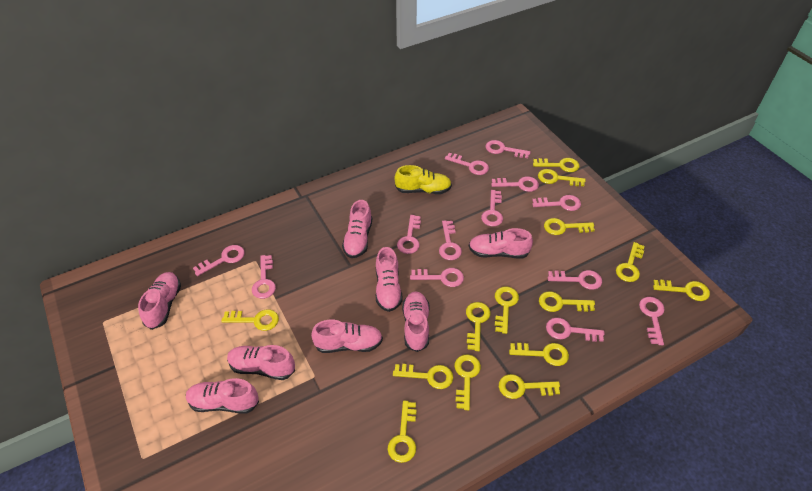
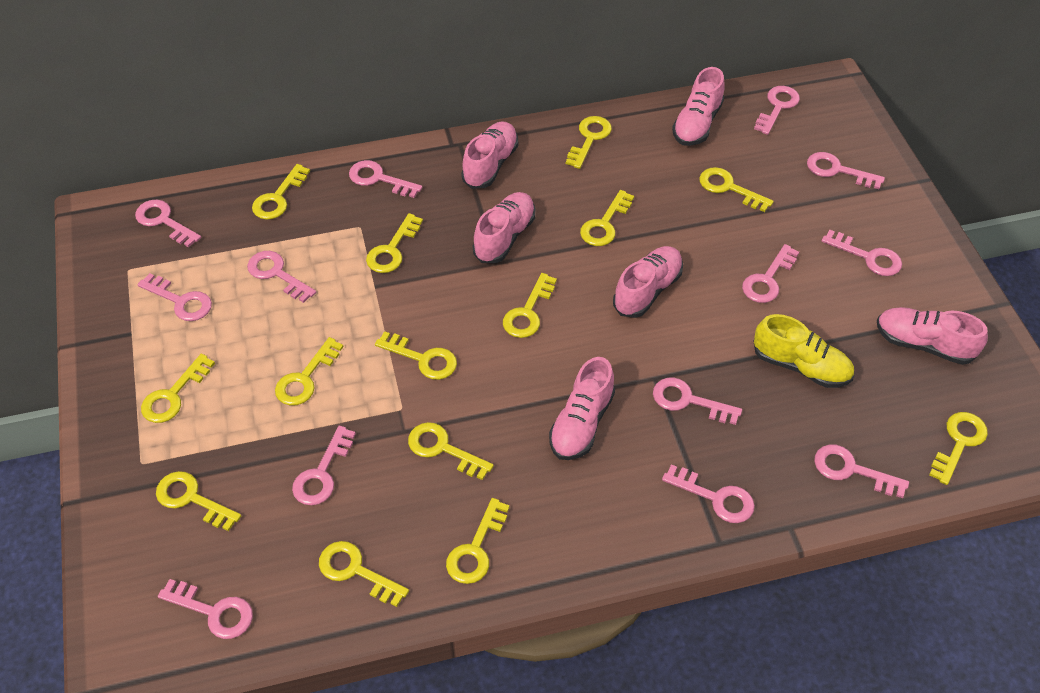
pink shoe: 8 -> 6

